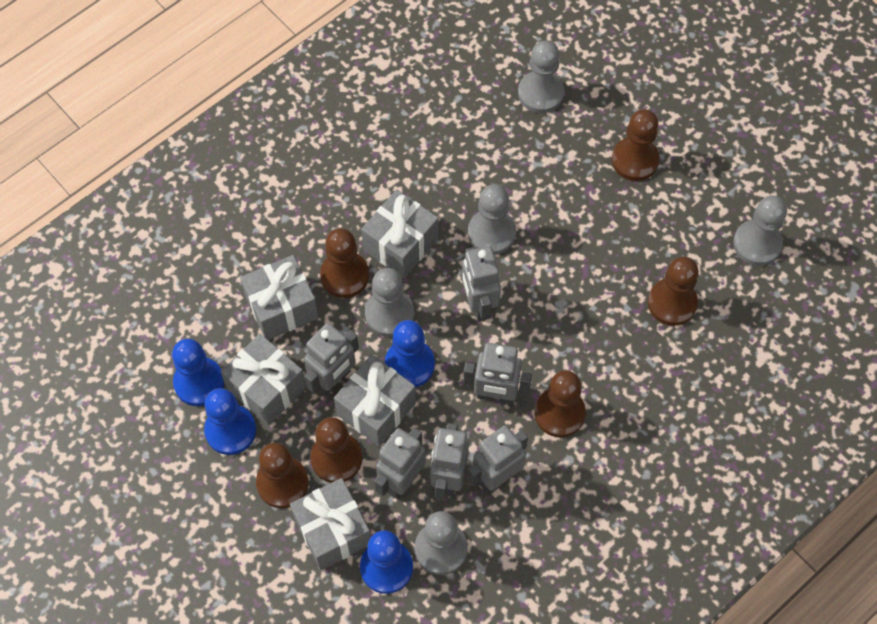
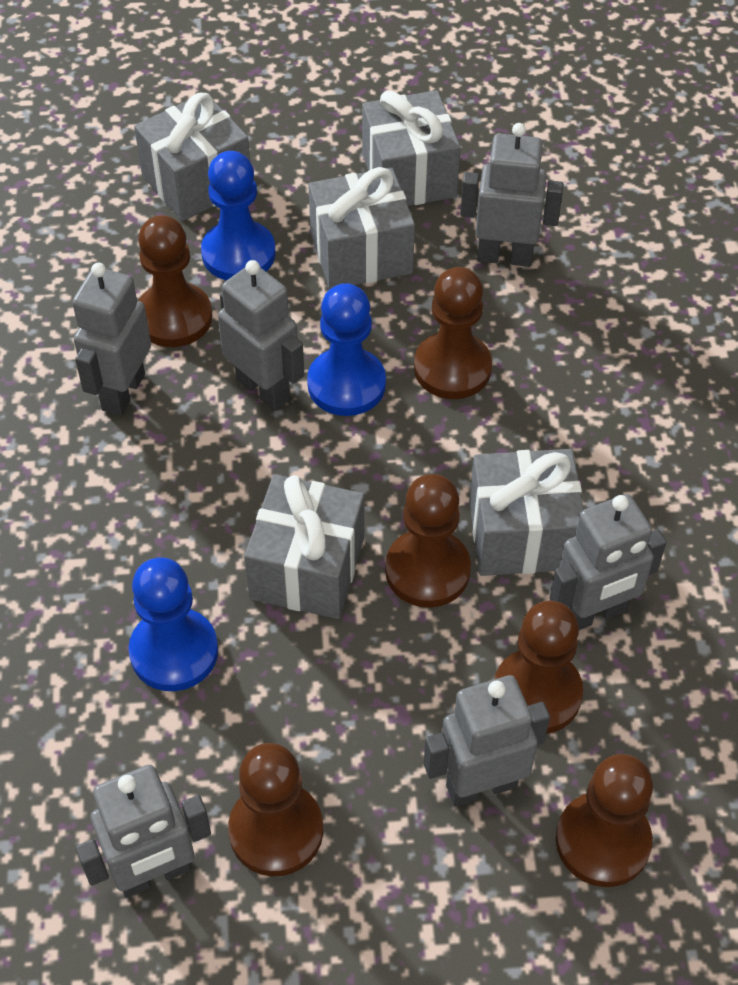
blue pawn: 4 -> 3
grey pawn: 5 -> 0

